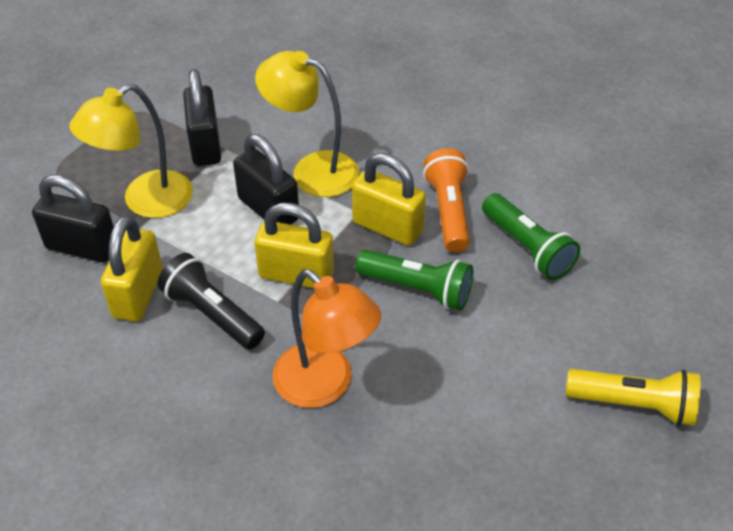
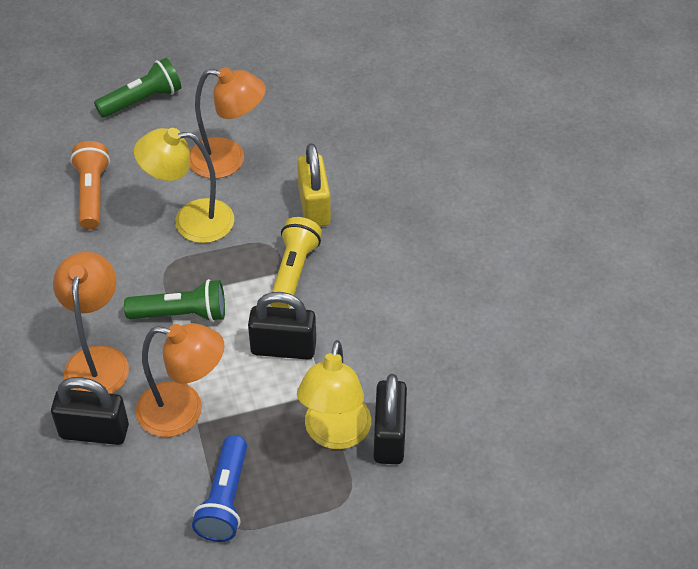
black flashlight: 1 -> 0
blue flashlight: 0 -> 1
orange lamp: 1 -> 3
yellow padlock: 3 -> 1

